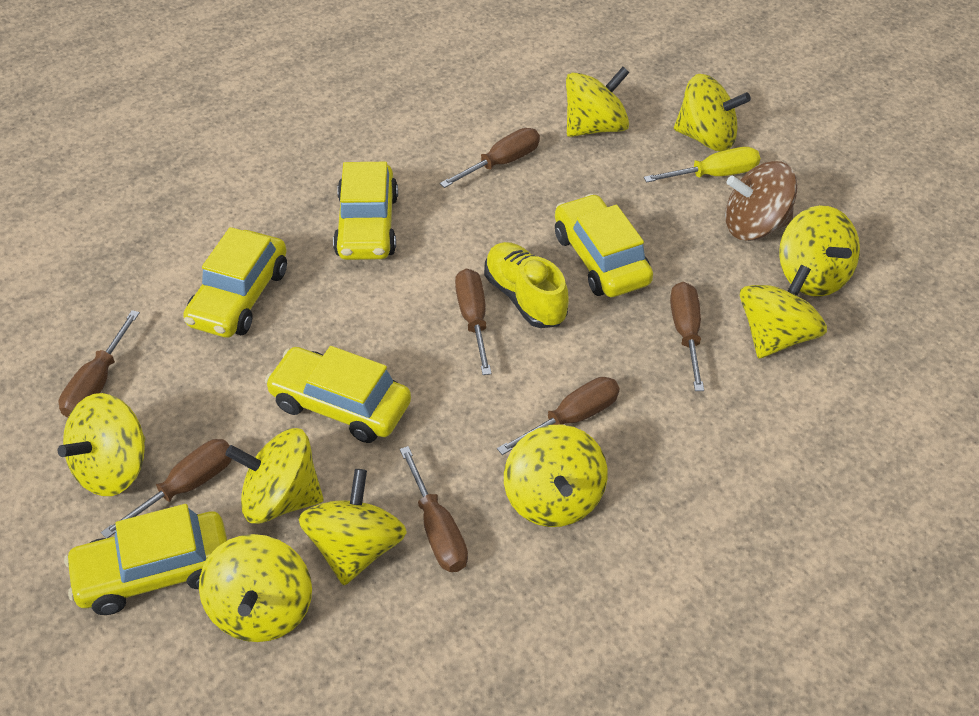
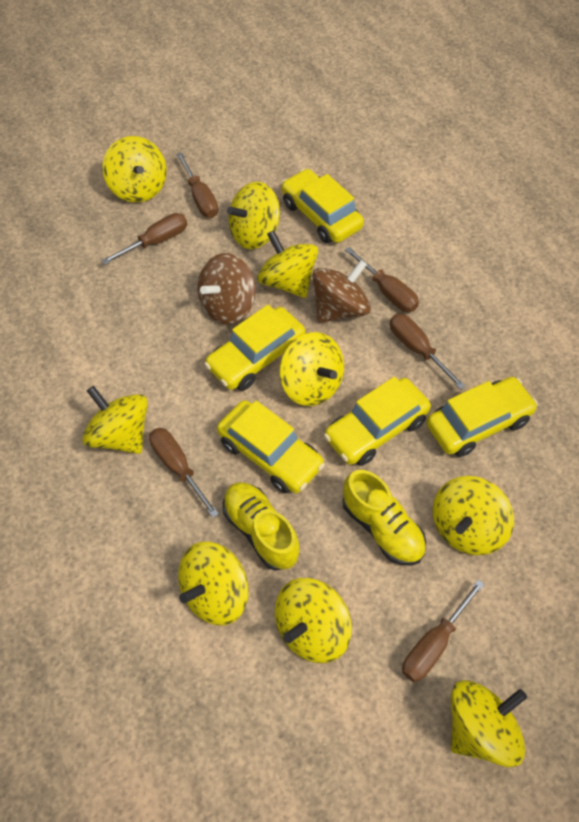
brown screwdriver: 7 -> 6
brown spinning top: 1 -> 2
yellow screwdriver: 1 -> 0
yellow shoe: 1 -> 2

